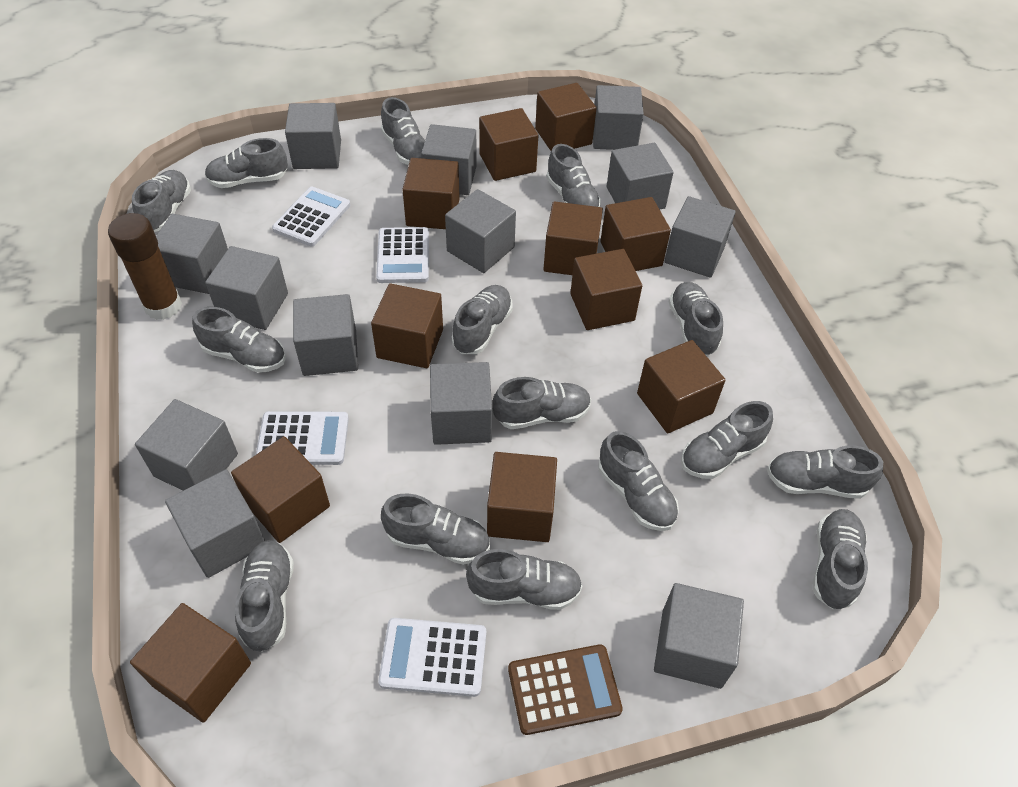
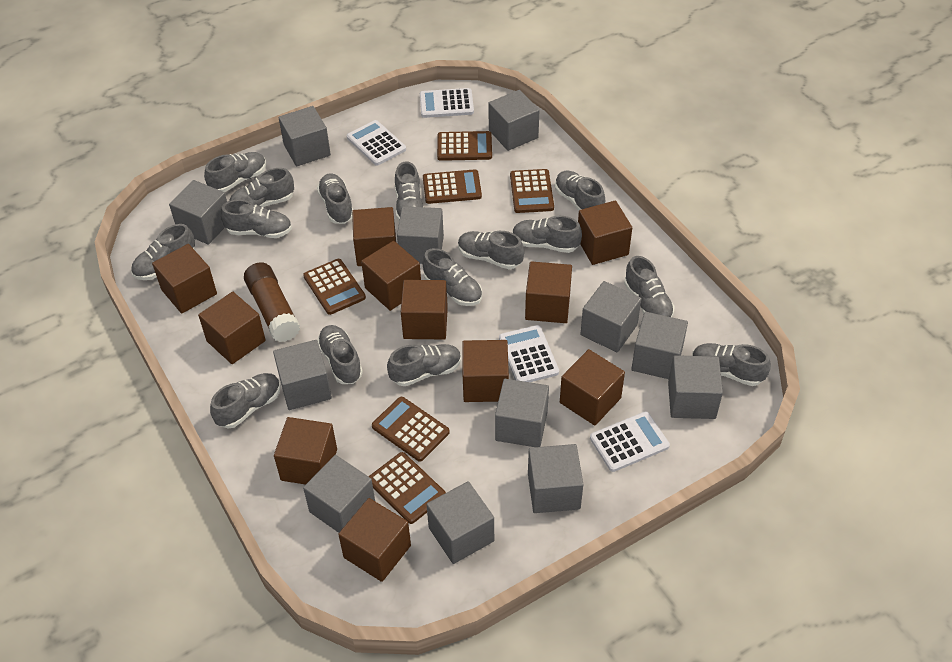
brown calculator: 1 -> 6
grey cube: 13 -> 12

